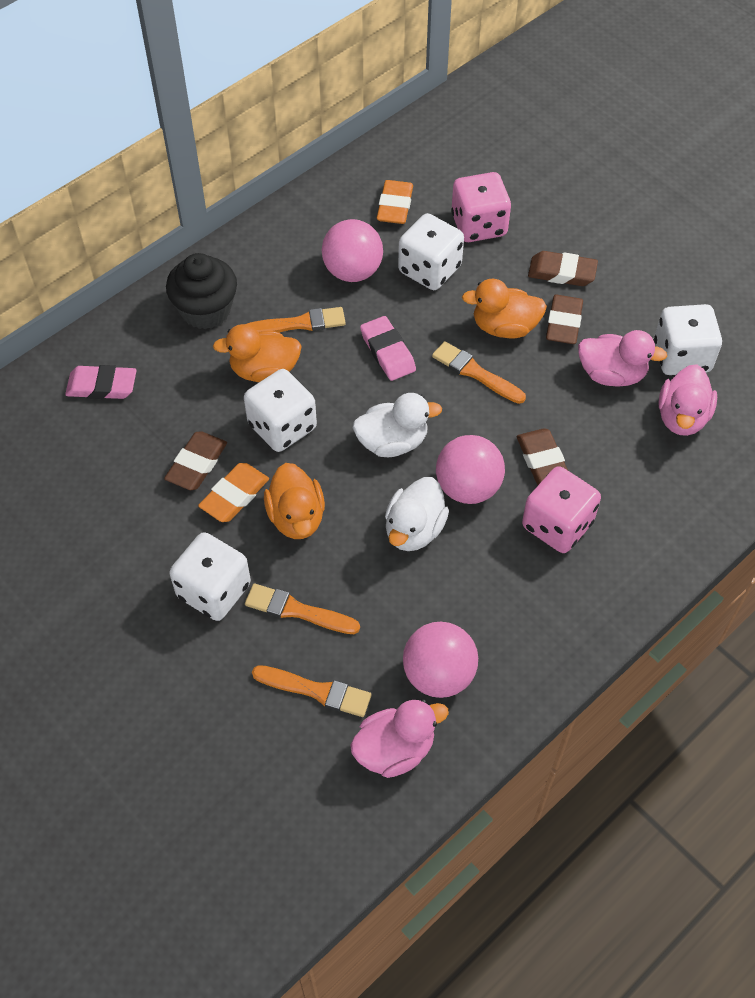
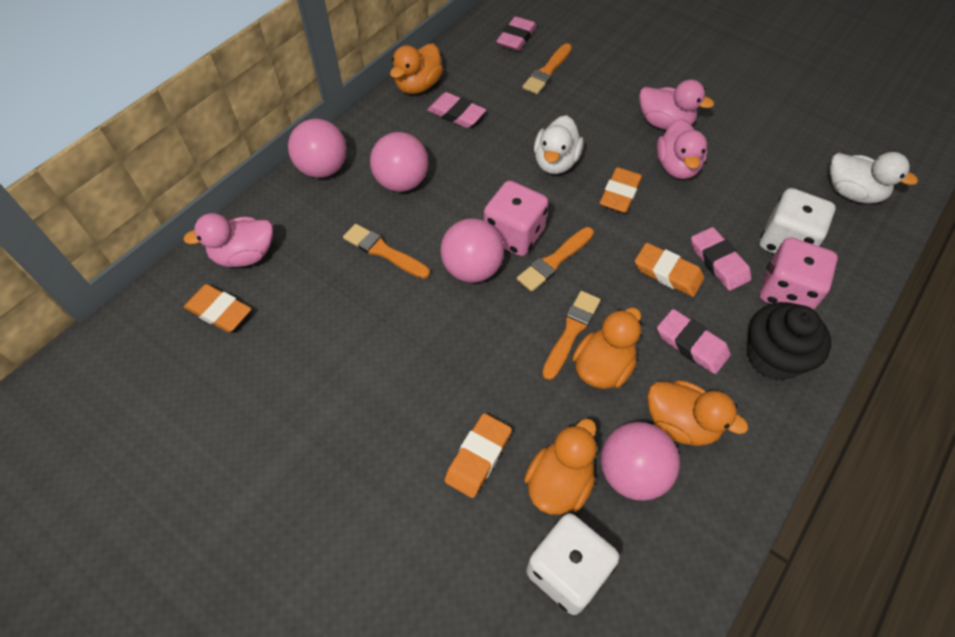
brown eraser: 4 -> 0
orange duck: 3 -> 4
orange eraser: 2 -> 4
pink ball: 3 -> 4
pink eraser: 2 -> 4
white dice: 4 -> 2

